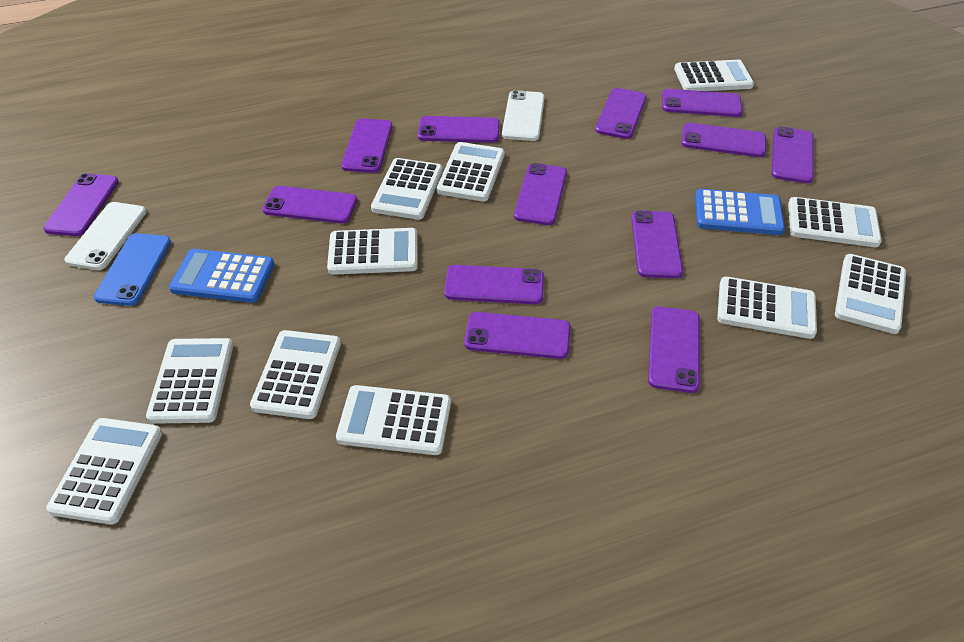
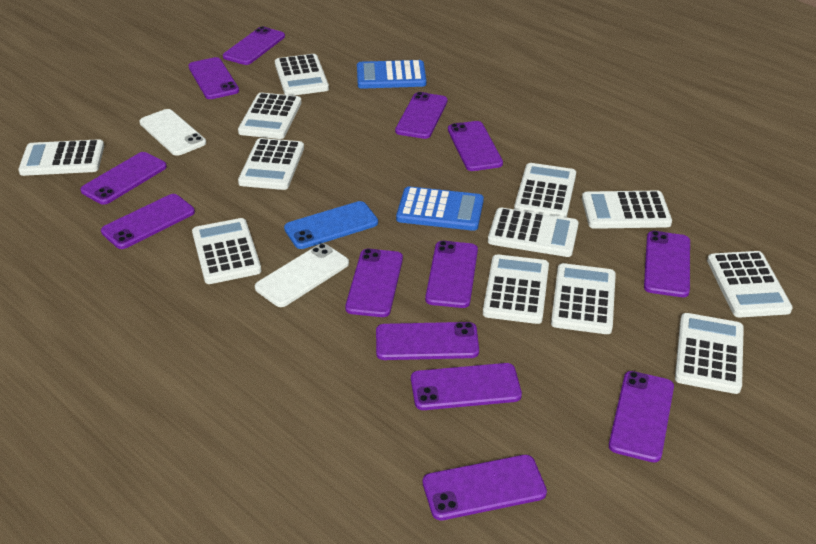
white calculator: 11 -> 12

